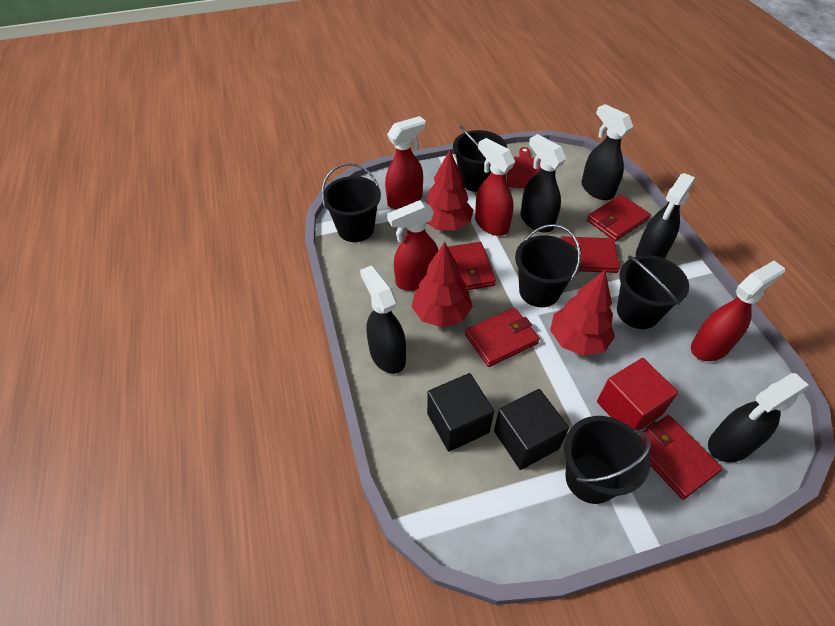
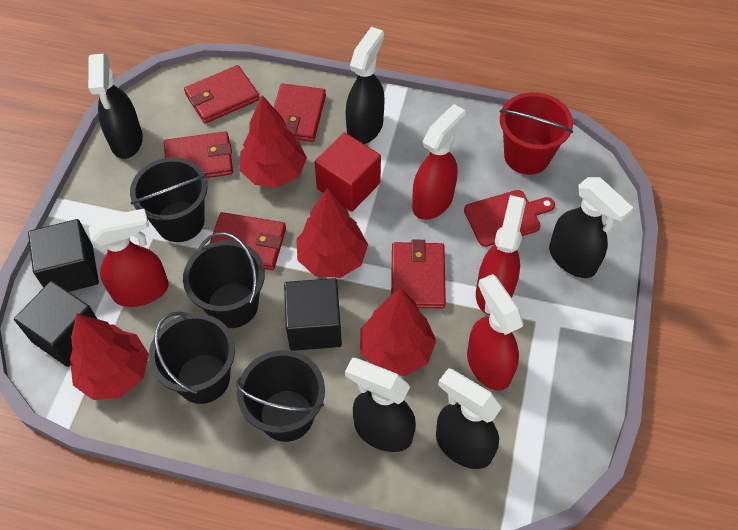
black bucket: 5 -> 4
black cube: 2 -> 3
red bucket: 0 -> 1
red tree: 3 -> 4

